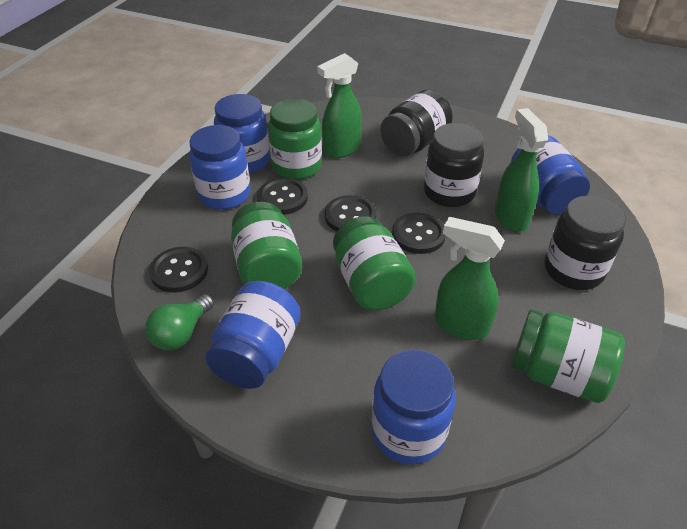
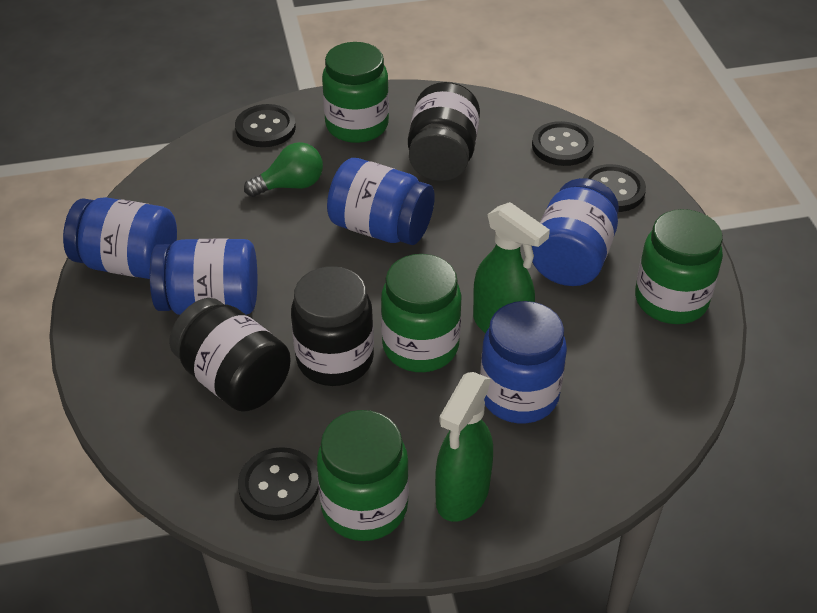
green spray bottle: 3 -> 2

